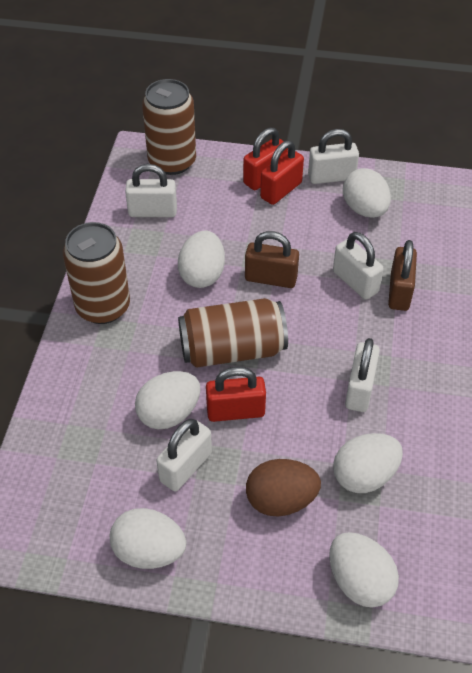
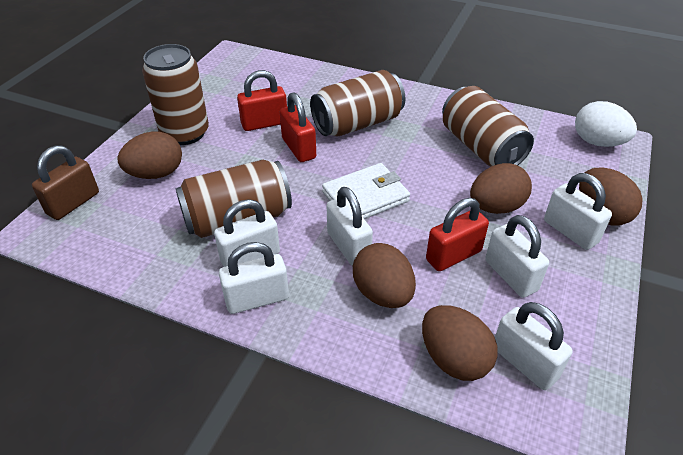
brown can: 3 -> 4
brown egg: 1 -> 5
brown padlock: 2 -> 1
white egg: 6 -> 1
white padlock: 5 -> 6
white wallet: 0 -> 1

